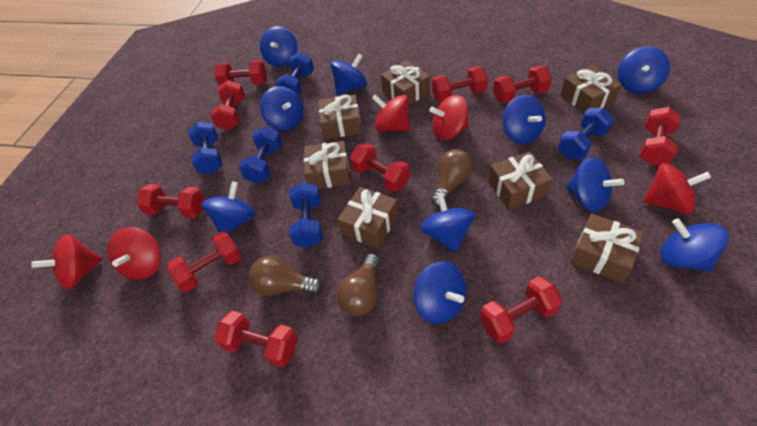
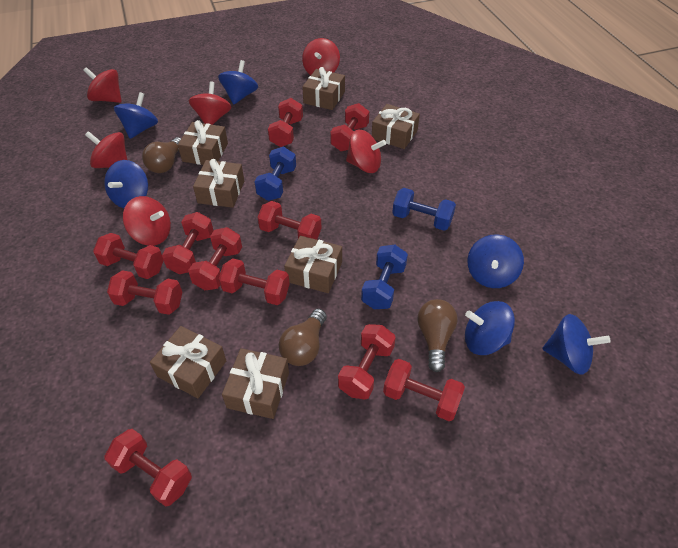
blue dumbbell: 5 -> 3
blue spinning top: 10 -> 6
red dumbbell: 10 -> 11
red spinning top: 5 -> 6

